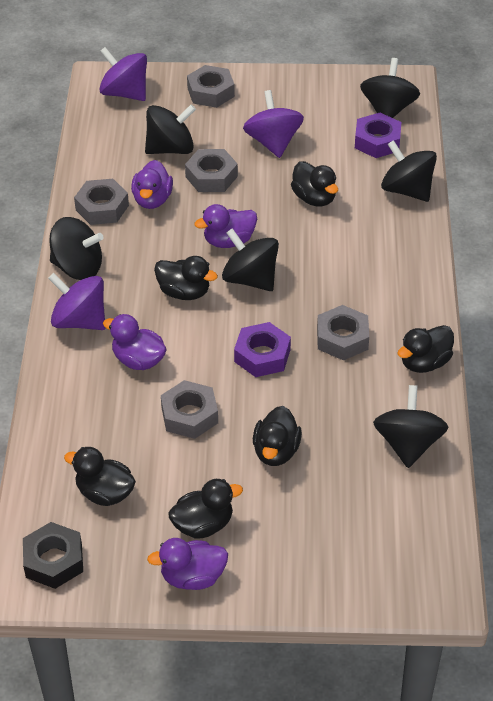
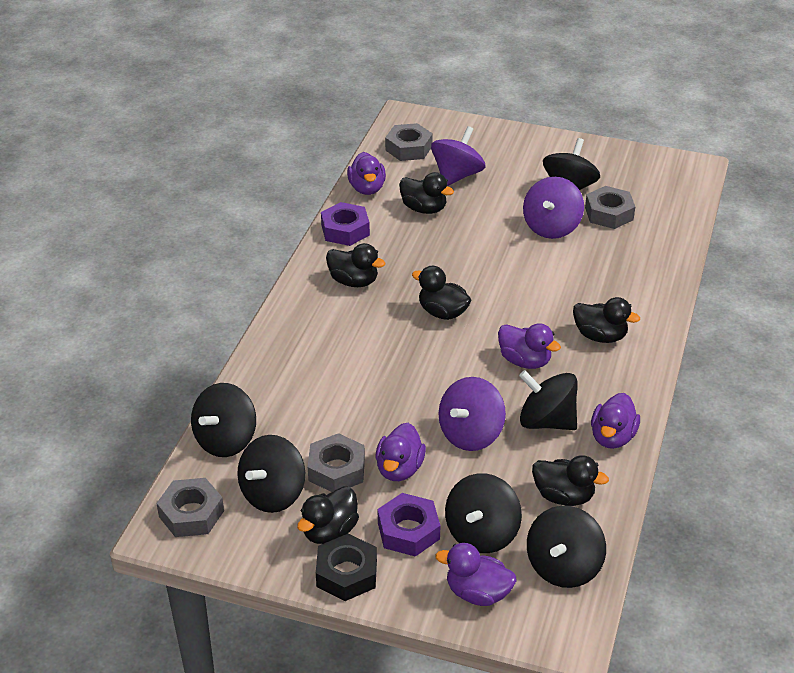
grey nut: 5 -> 4
purple duck: 4 -> 5

